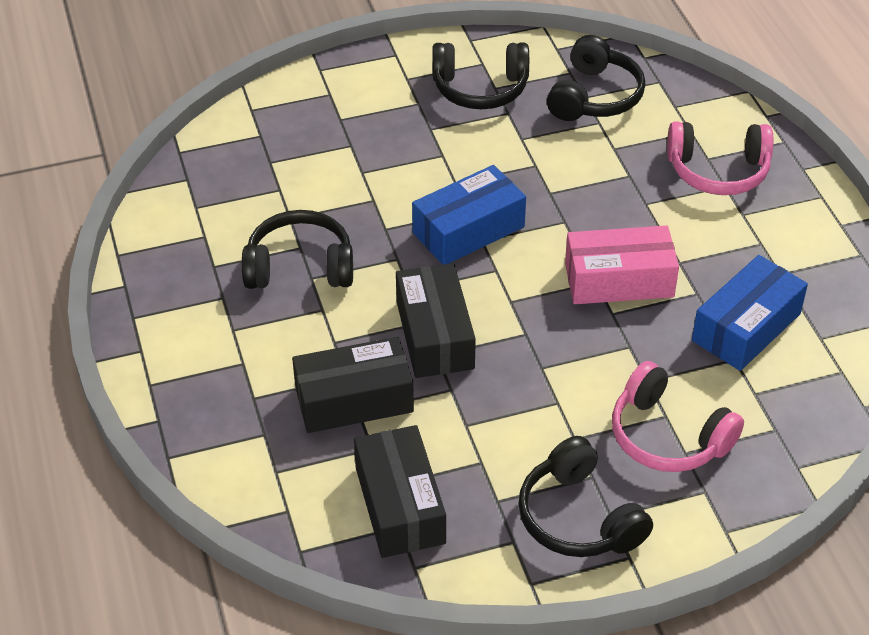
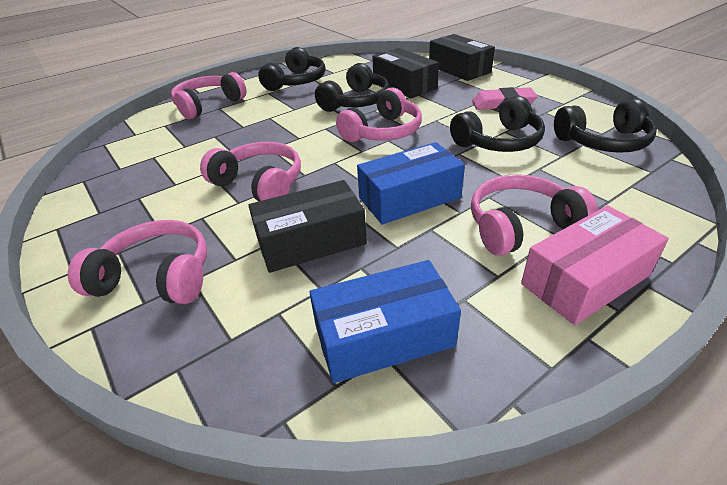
pink eraser: 0 -> 1
pink headphones: 2 -> 5

